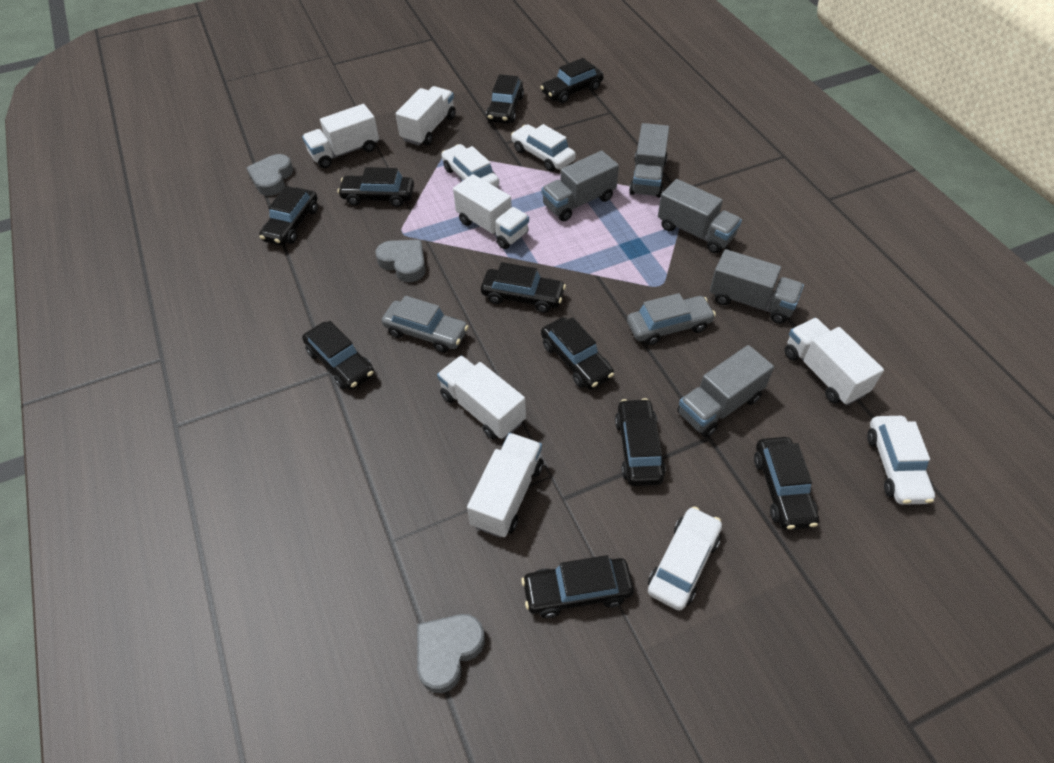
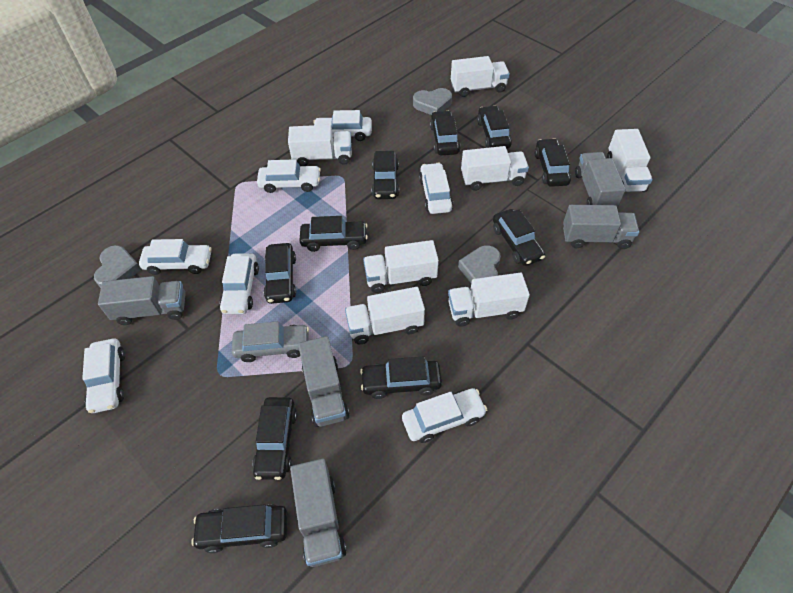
grey car: 2 -> 1
white car: 4 -> 7
white truck: 6 -> 7

